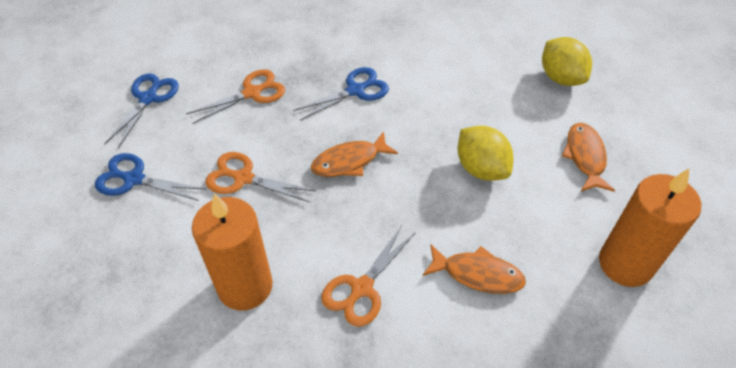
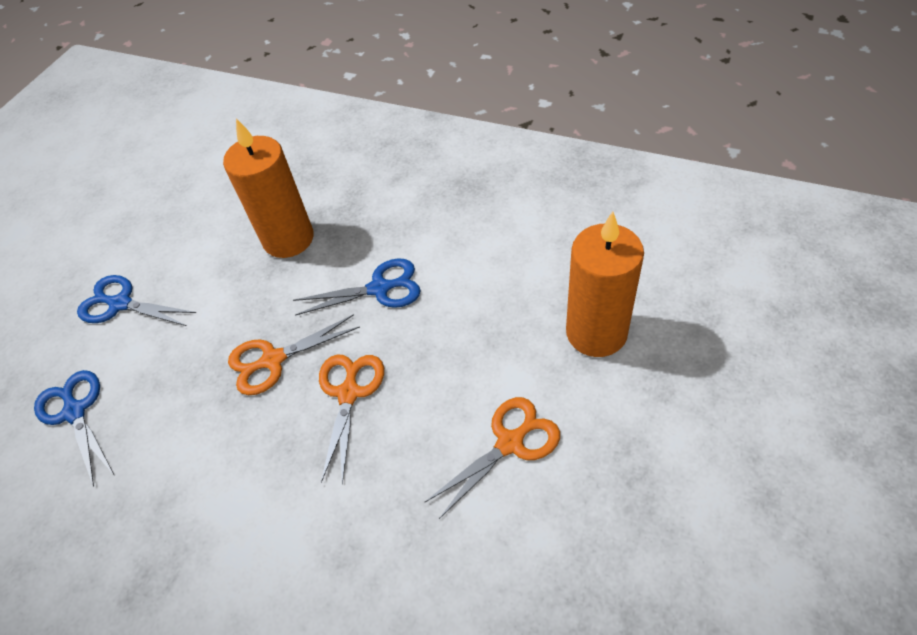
orange fish: 3 -> 0
yellow lemon: 2 -> 0

